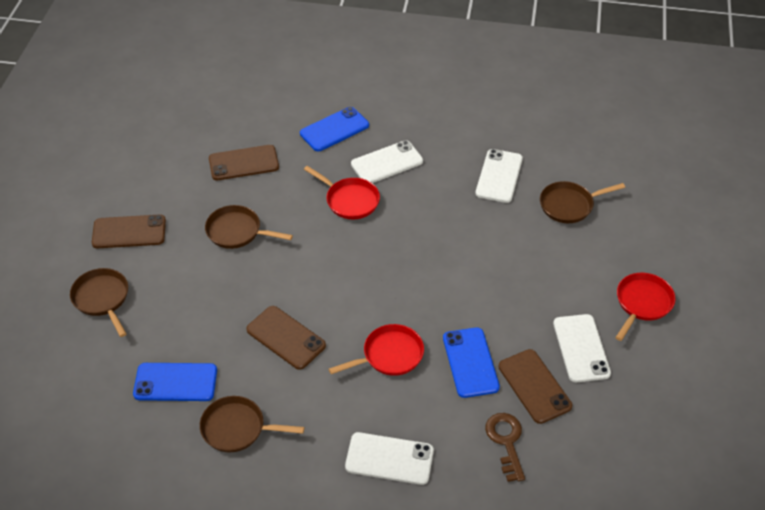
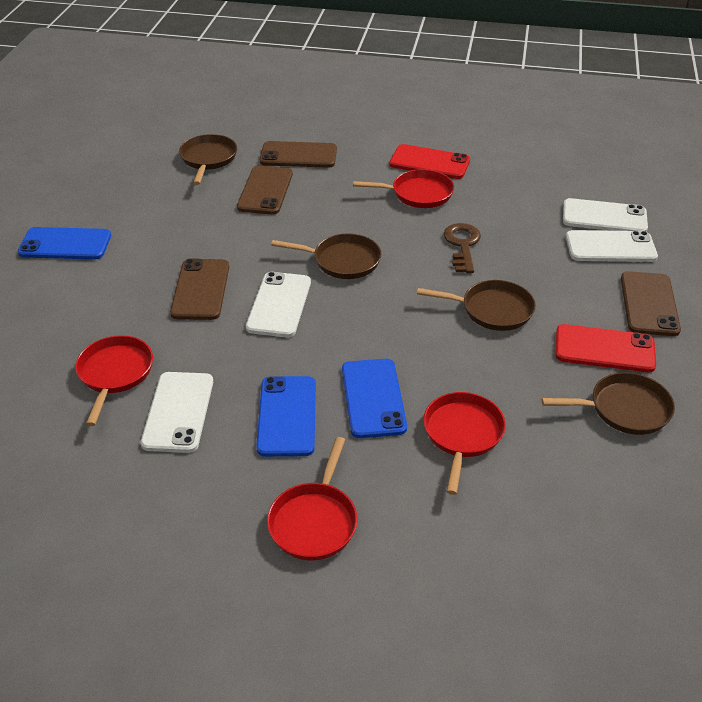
red pan: 3 -> 4
red phone: 0 -> 2

